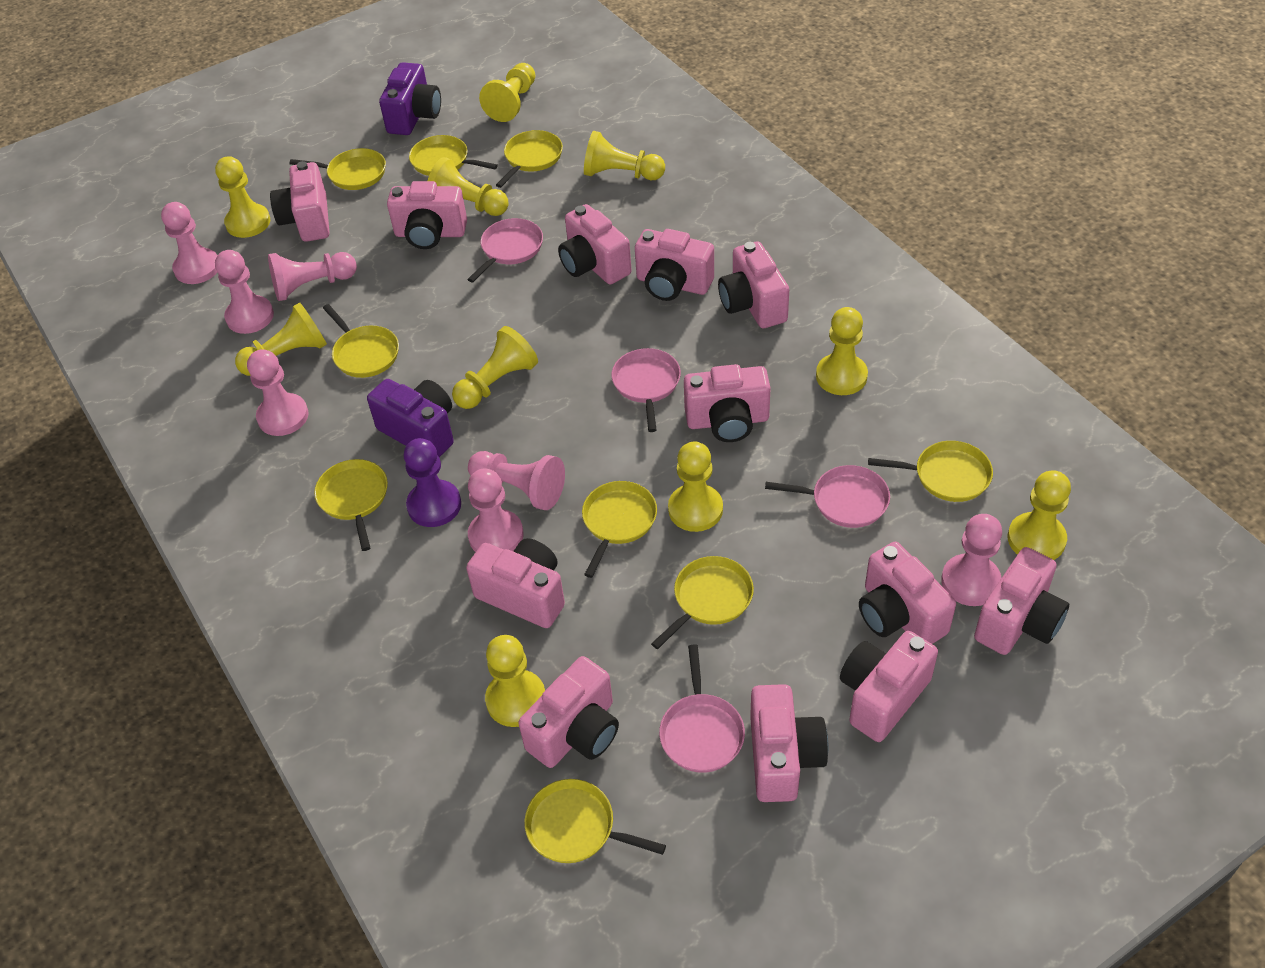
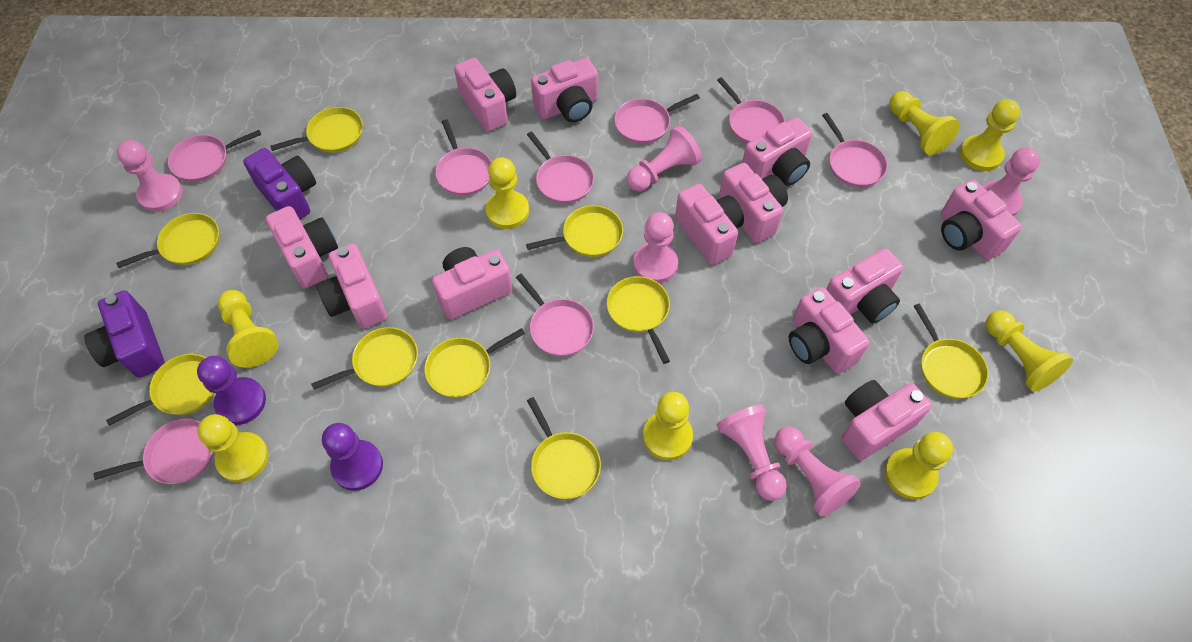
pink pan: 4 -> 8
pink pawn: 7 -> 6
purple pawn: 1 -> 2
yellow pawn: 10 -> 8

